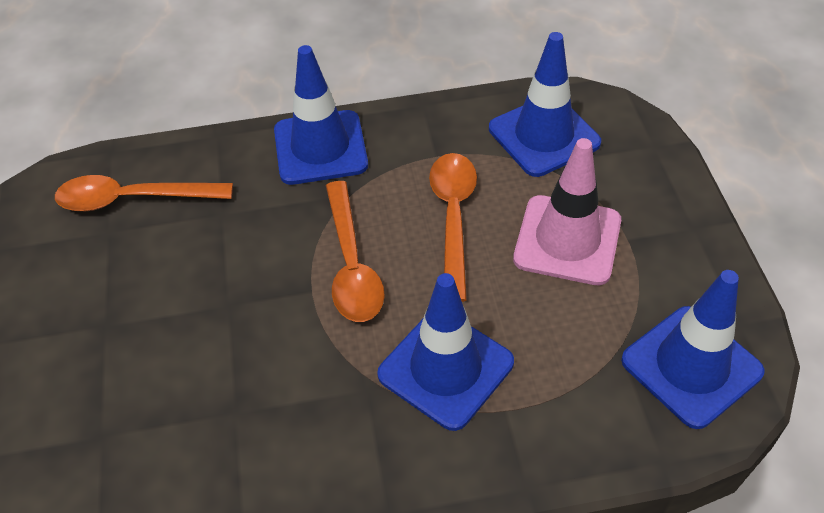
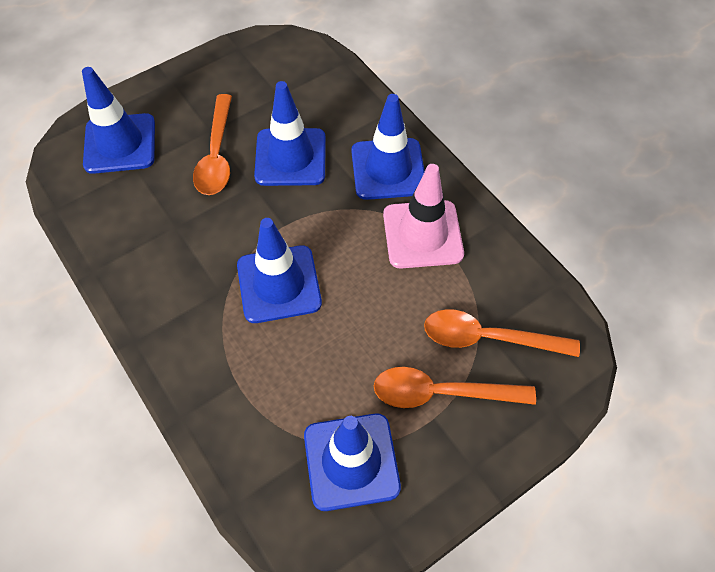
blue traffic cone: 4 -> 5

